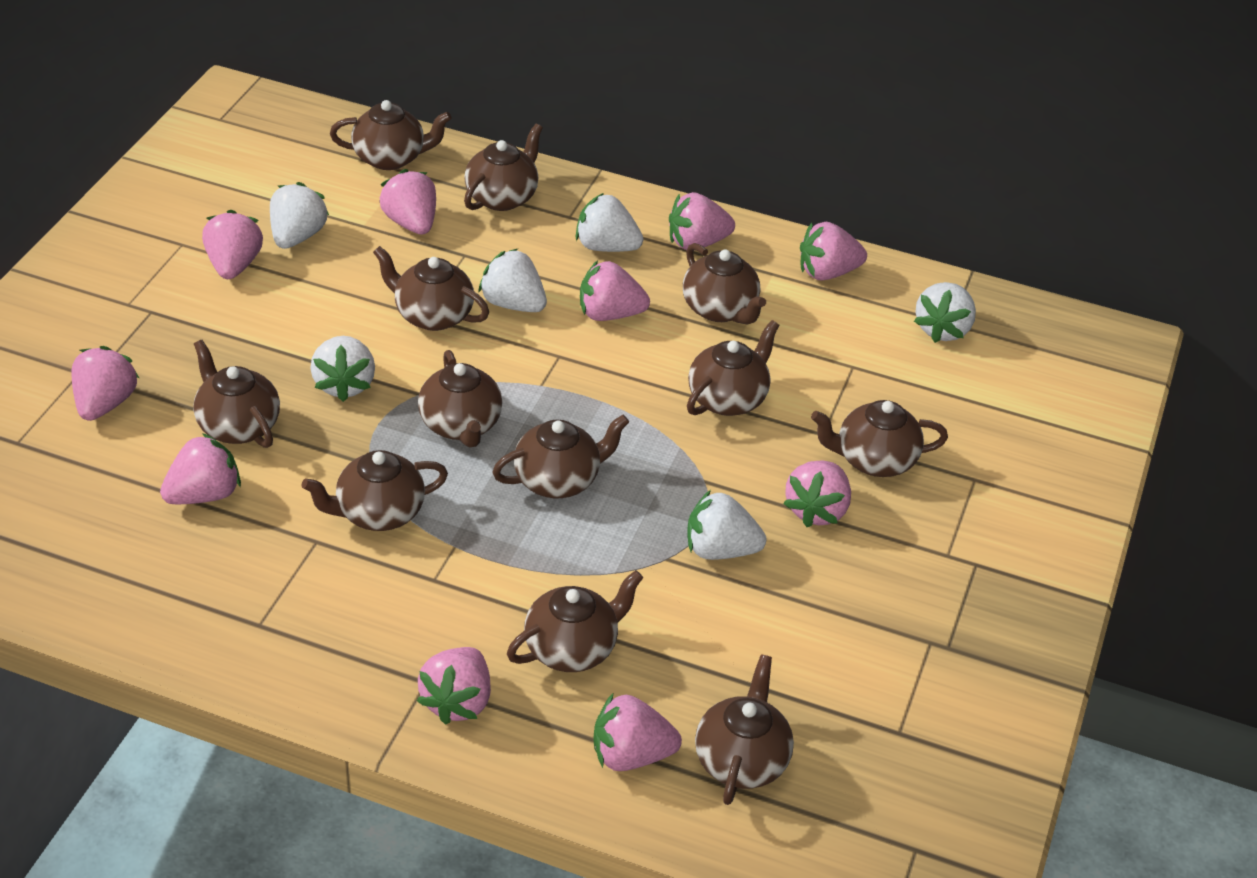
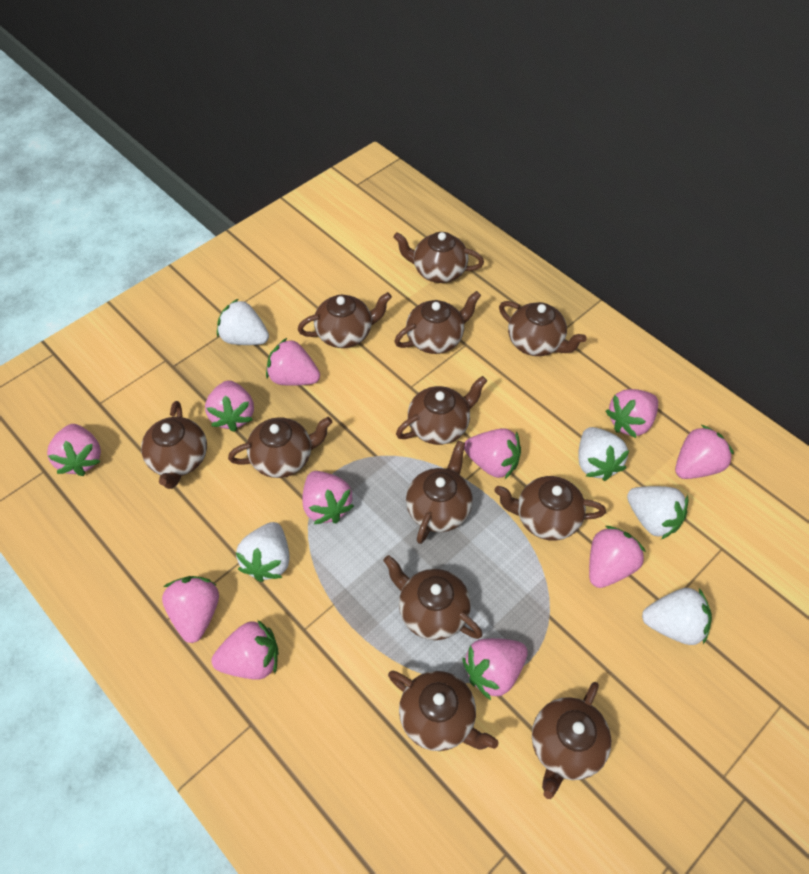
pink strawberry: 10 -> 11
white strawberry: 6 -> 5

